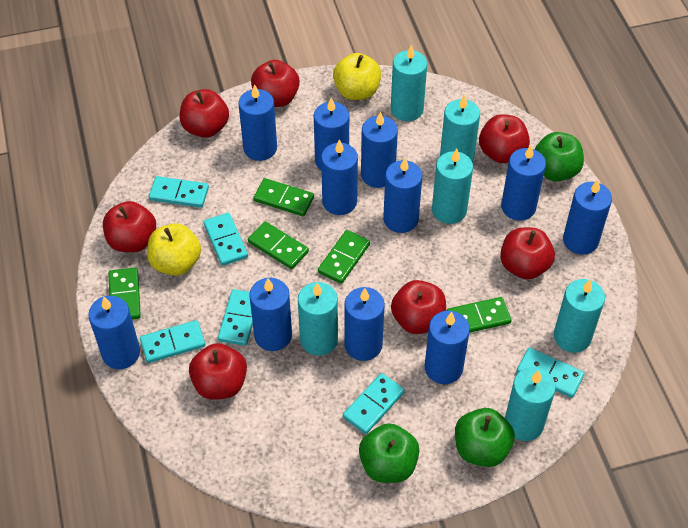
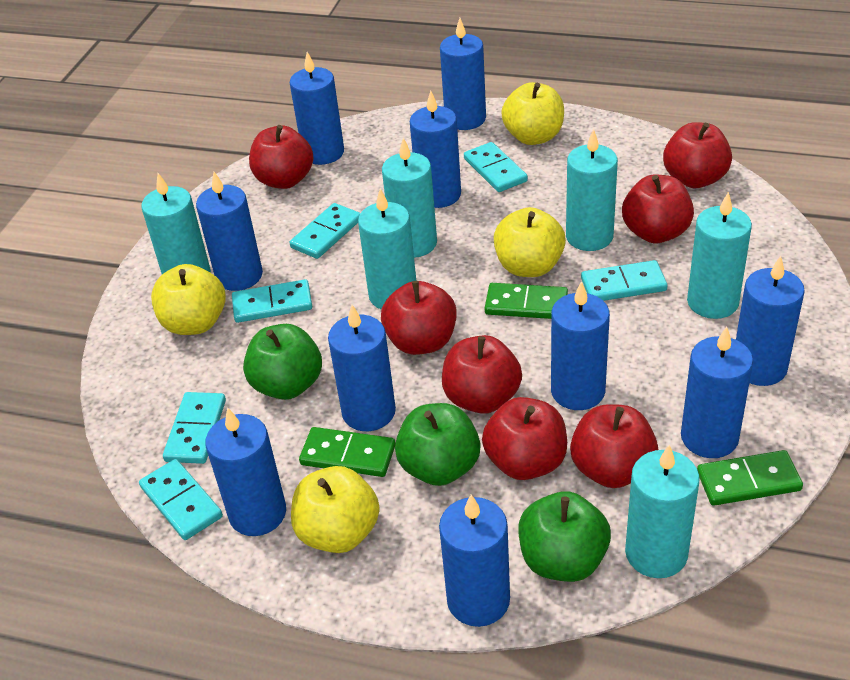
blue candle: 11 -> 10
green domino: 5 -> 3
yellow apple: 2 -> 4

